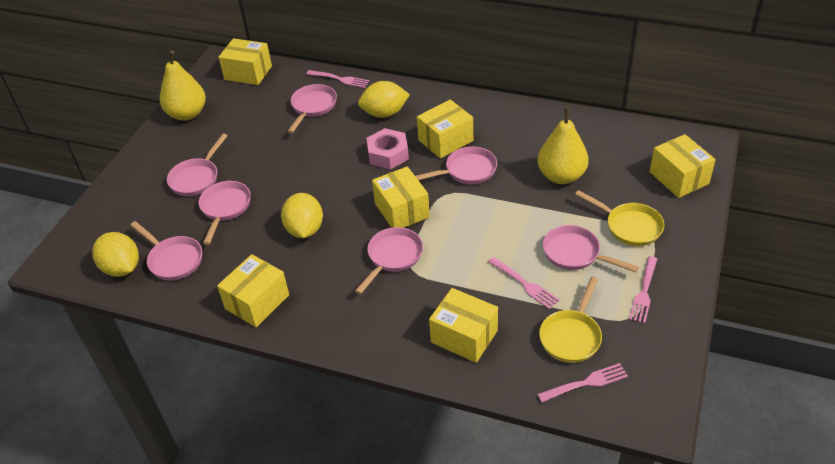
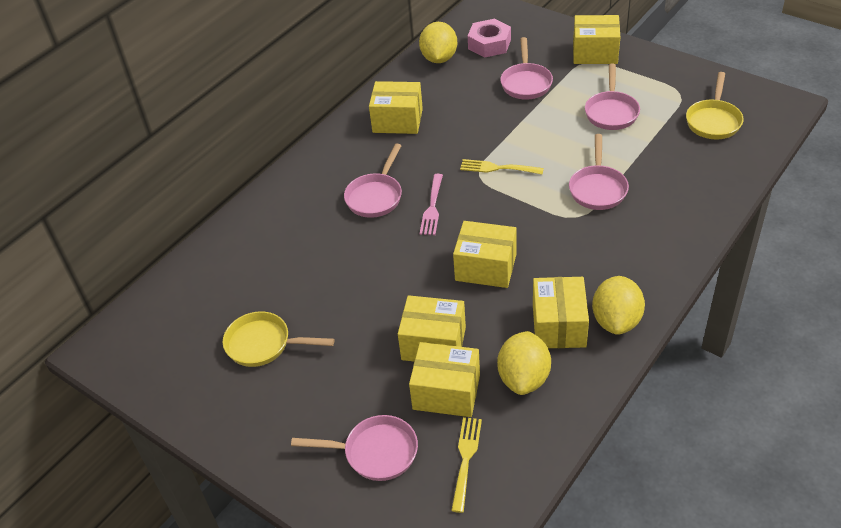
pink fork: 4 -> 1
pink pan: 7 -> 5
yellow fork: 0 -> 2
yellow pear: 2 -> 0

